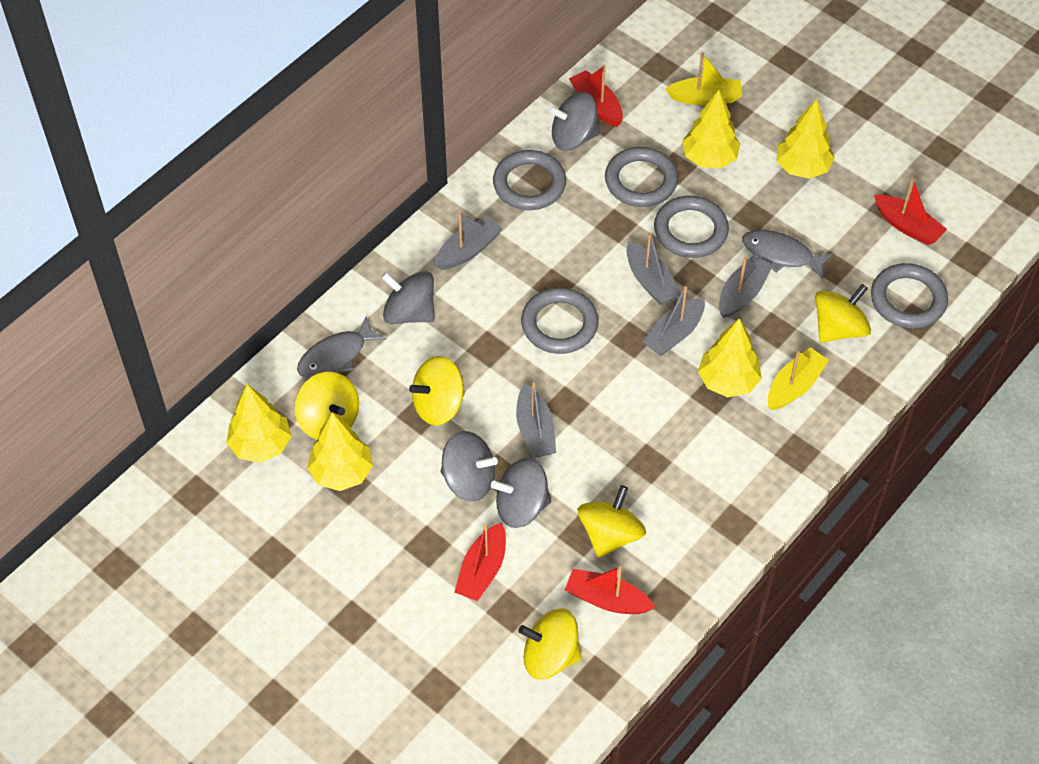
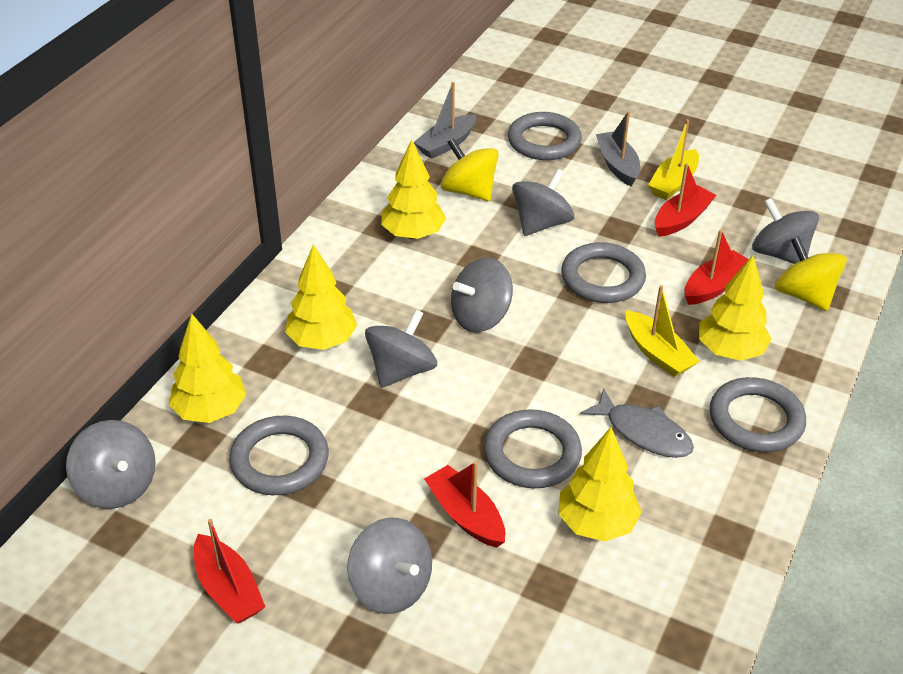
grey boat: 5 -> 2
grey fish: 2 -> 1
grey spinning top: 4 -> 6
yellow spinning top: 5 -> 2

